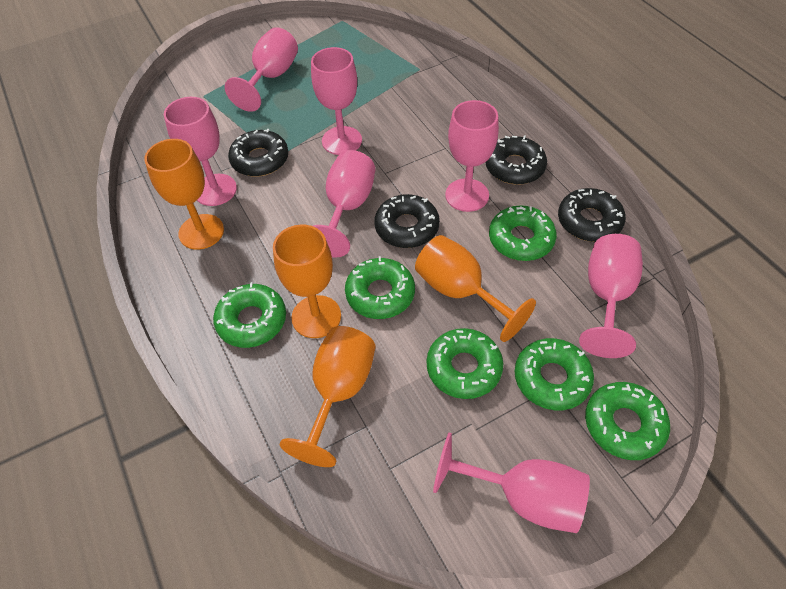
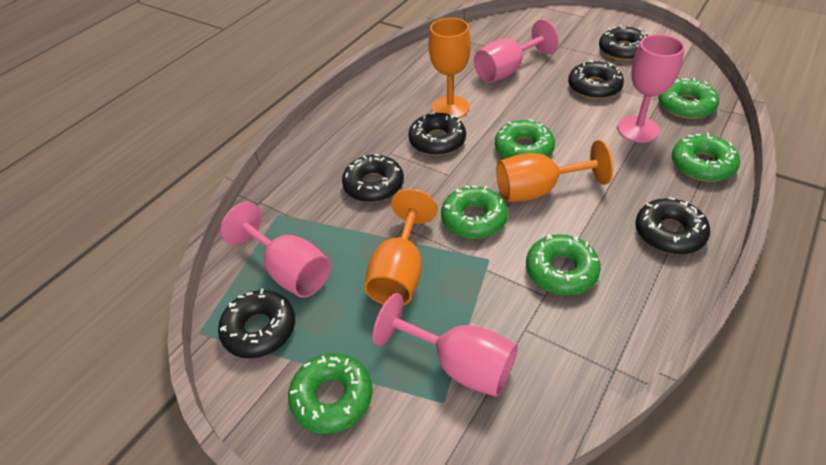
black donut: 4 -> 6
orange goblet: 4 -> 3
pink goblet: 7 -> 4

